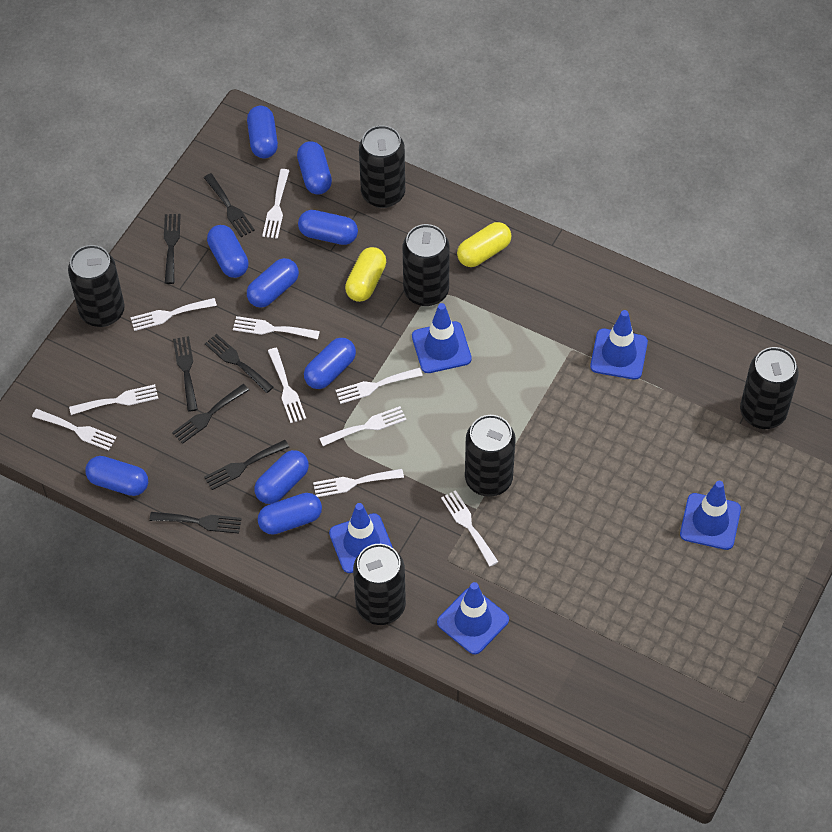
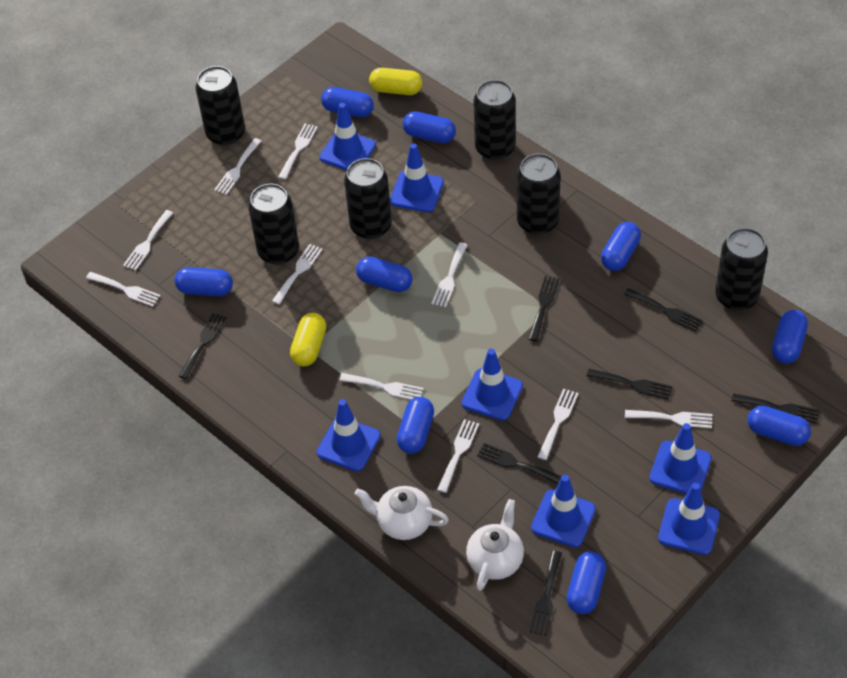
blue traffic cone: 5 -> 7
white teapot: 0 -> 2

